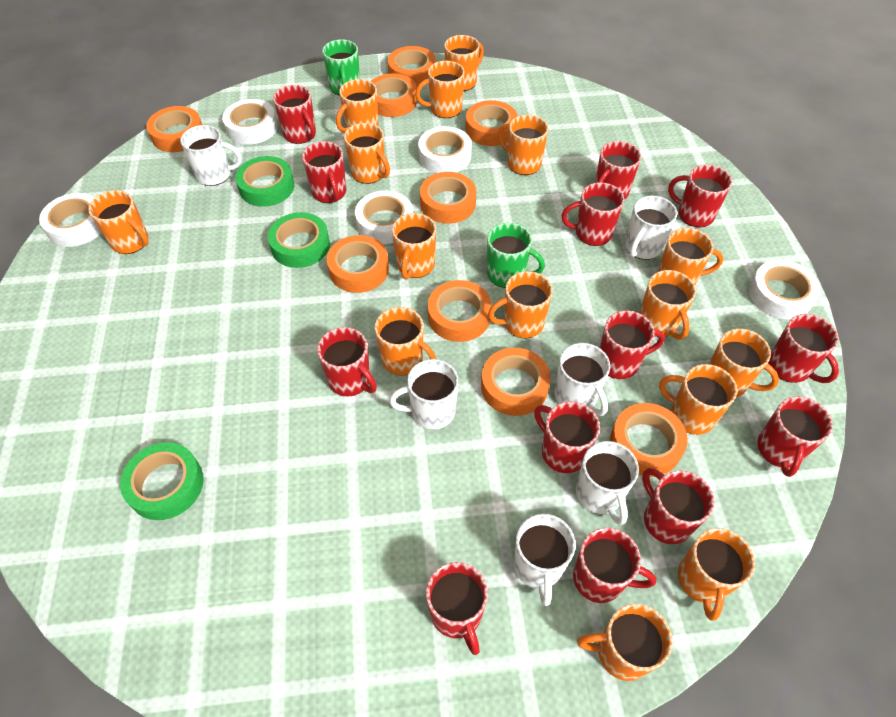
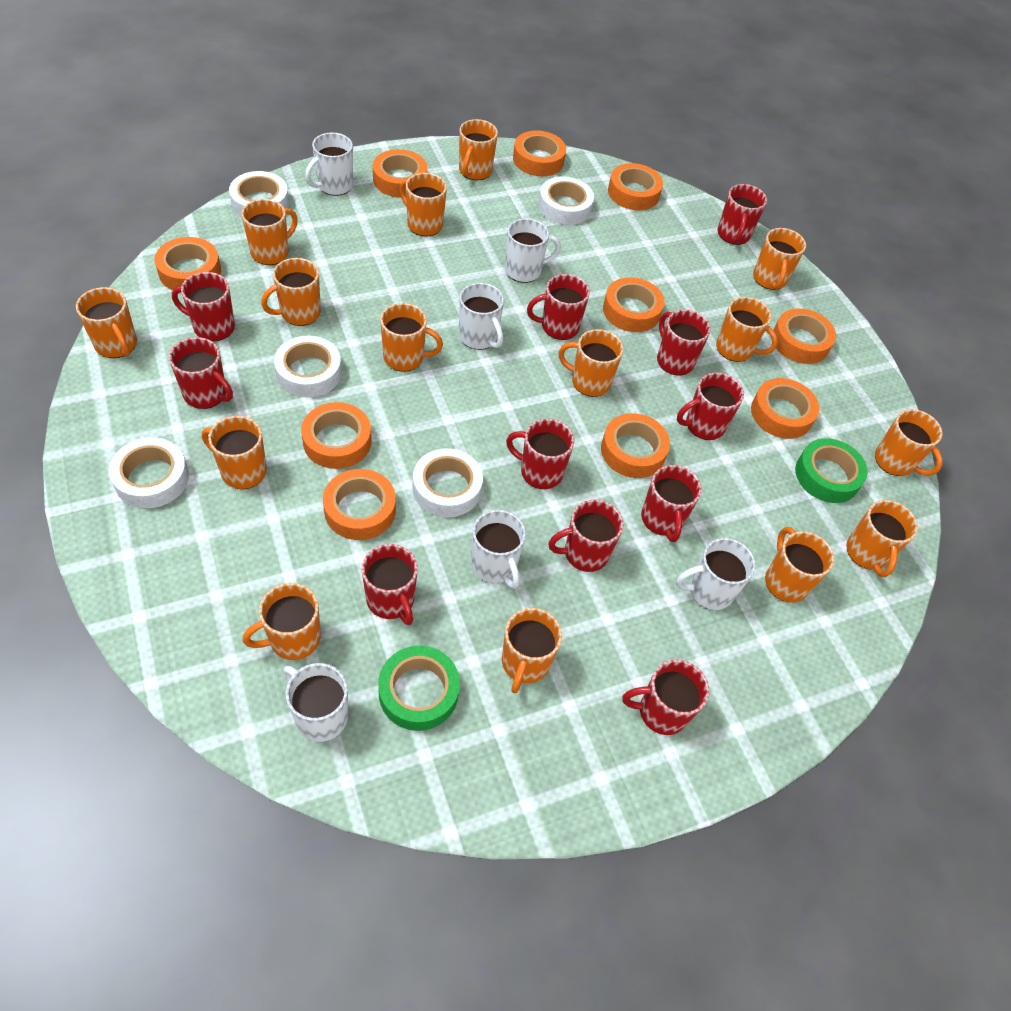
green mug: 2 -> 0
green tape: 3 -> 2
orange tape: 9 -> 10
red mug: 13 -> 11

